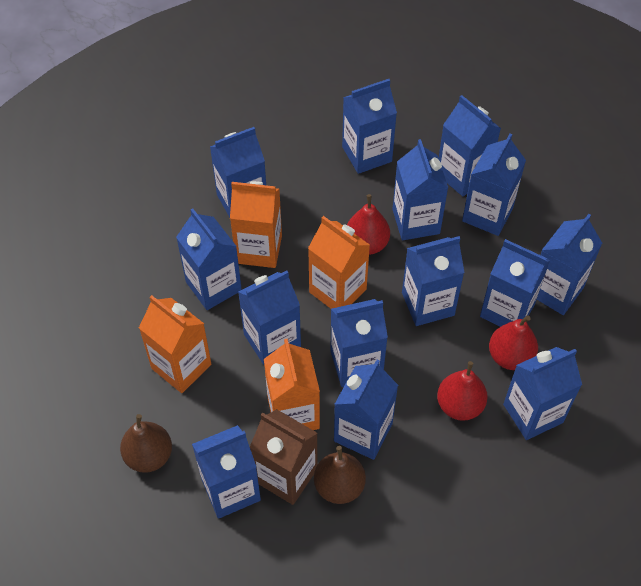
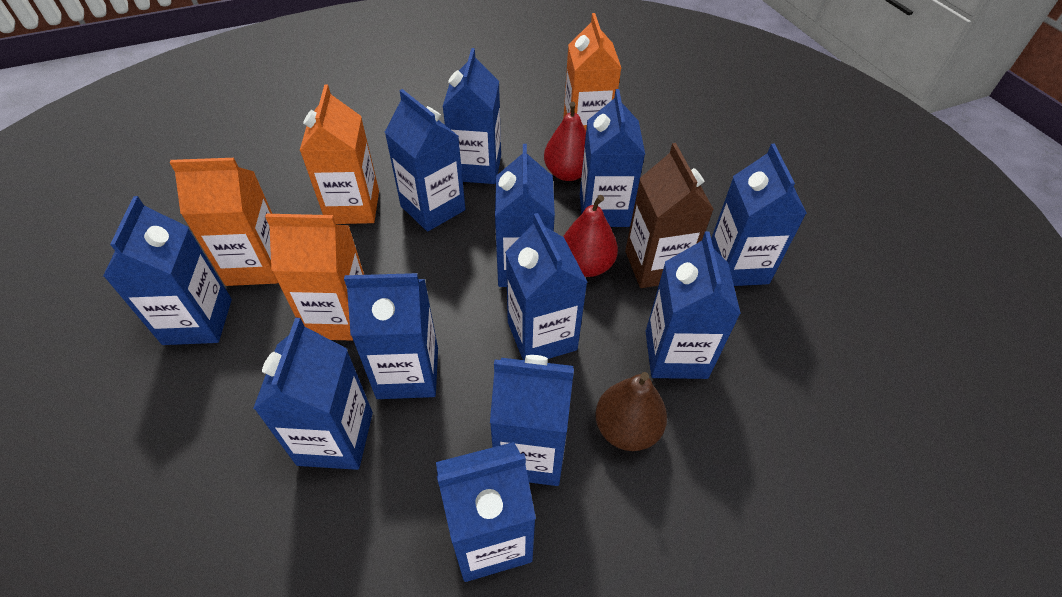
blue carton: 14 -> 12
brown pear: 2 -> 1
red pear: 3 -> 2

